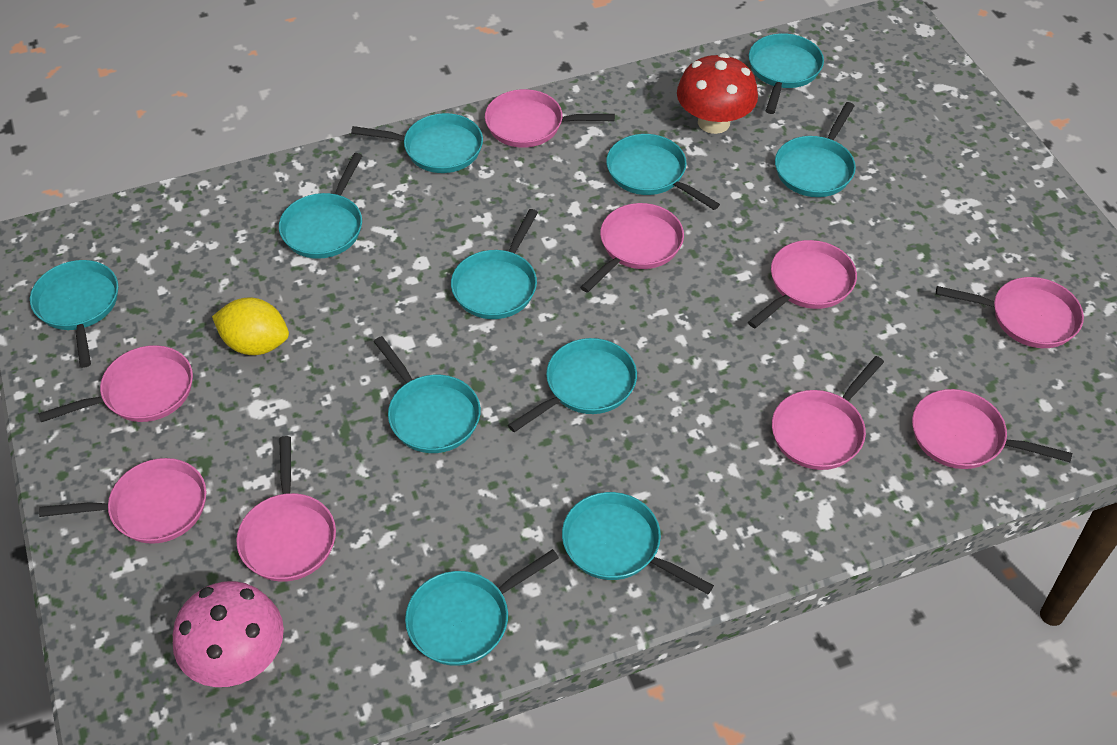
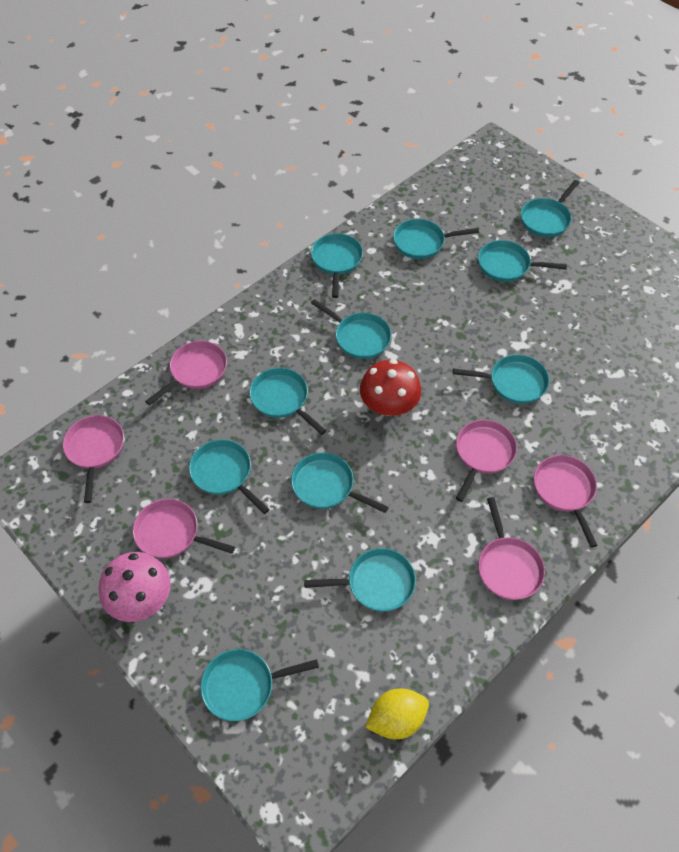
pink pan: 9 -> 6

